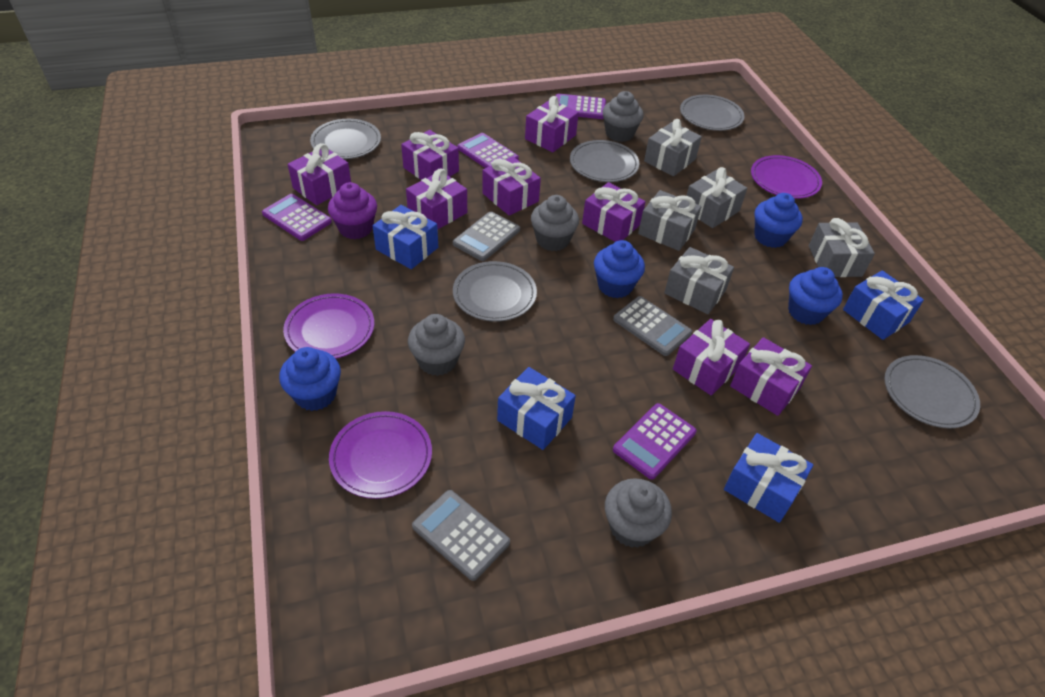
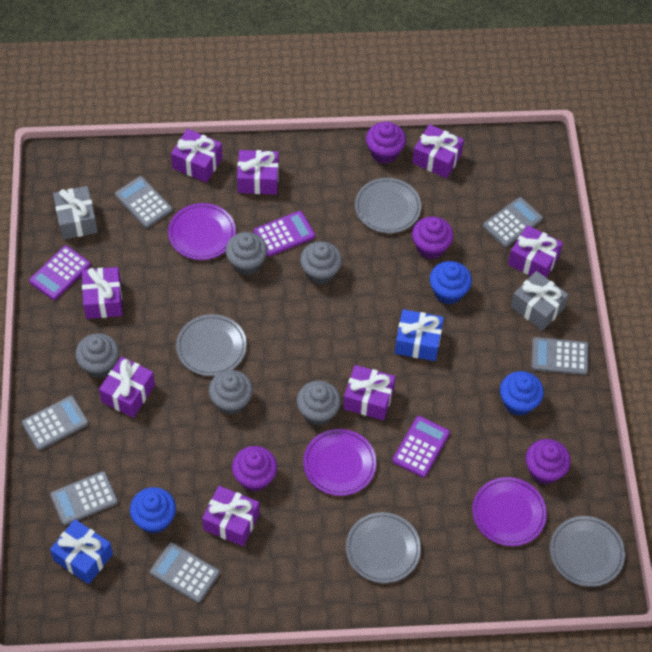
blue cupcake: 4 -> 3
blue gift: 4 -> 2
grey calculator: 3 -> 6
grey cupcake: 4 -> 5
grey gift: 5 -> 2
grey plate: 5 -> 4
purple calculator: 4 -> 3
purple cupcake: 1 -> 4

